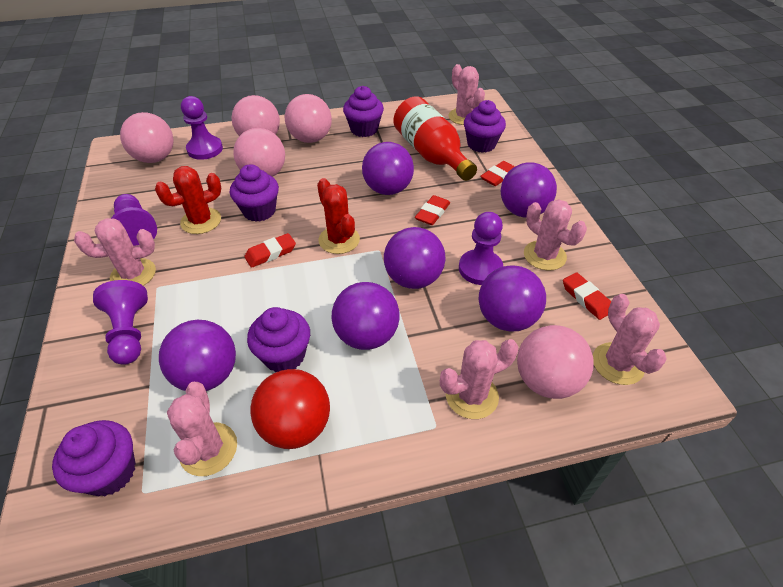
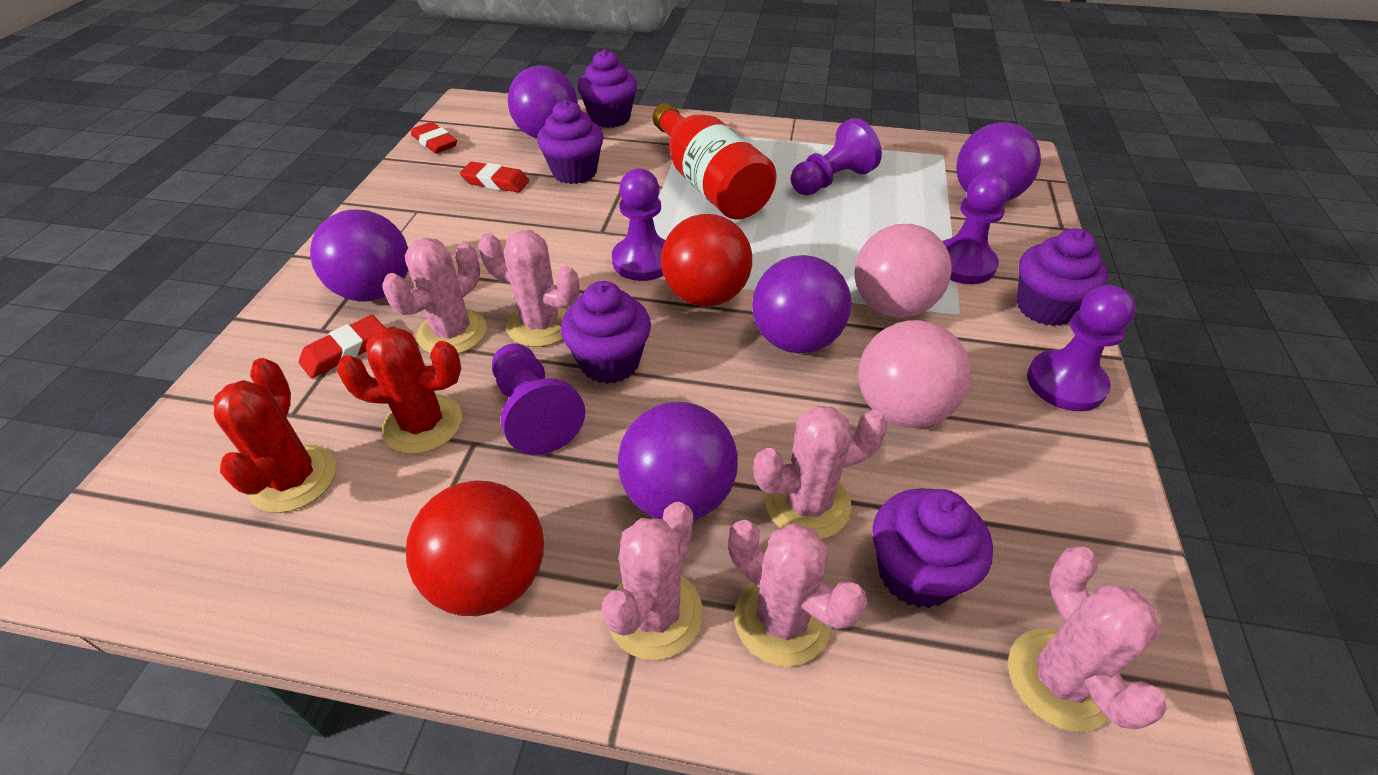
pink ball: 5 -> 2
purple ball: 6 -> 5
purple pawn: 4 -> 5
red ball: 1 -> 2
red eraser: 4 -> 3

